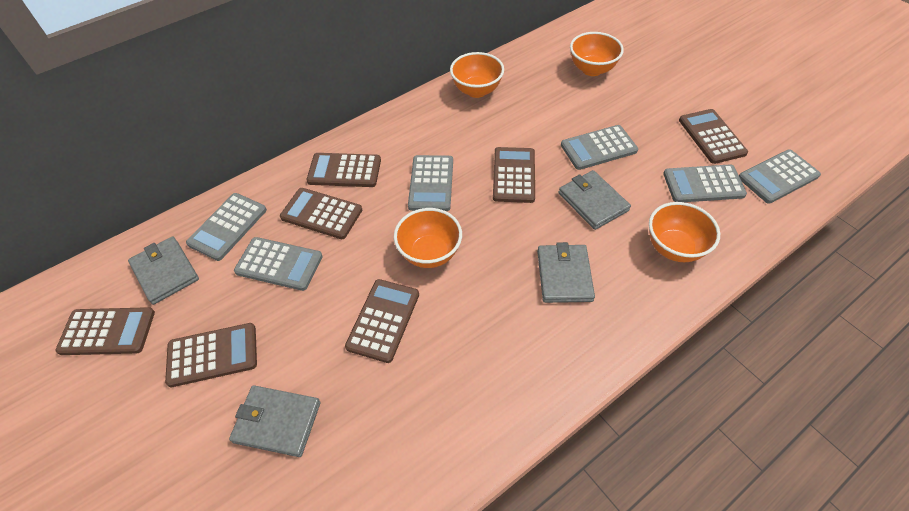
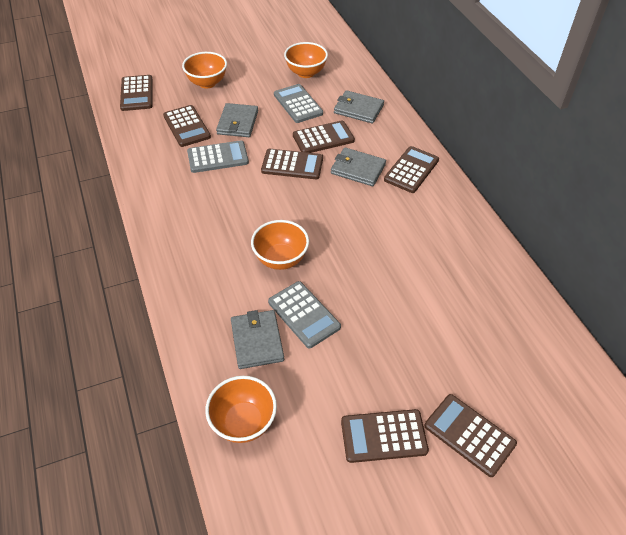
grey calculator: 6 -> 3

